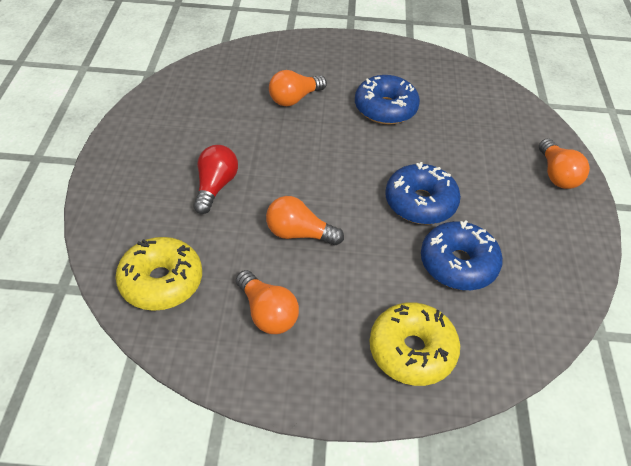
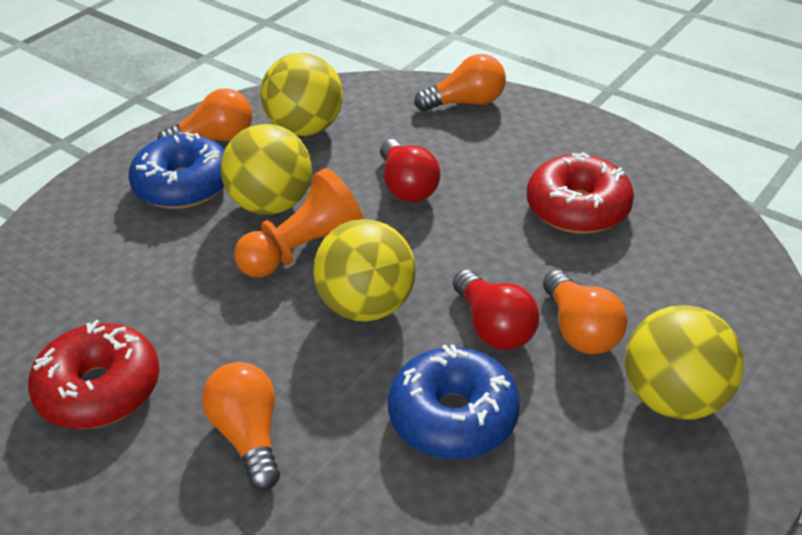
blue donut: 3 -> 2
orange pawn: 0 -> 1
red donut: 0 -> 2
red light bulb: 1 -> 2
yellow ball: 0 -> 4
yellow donut: 2 -> 0

